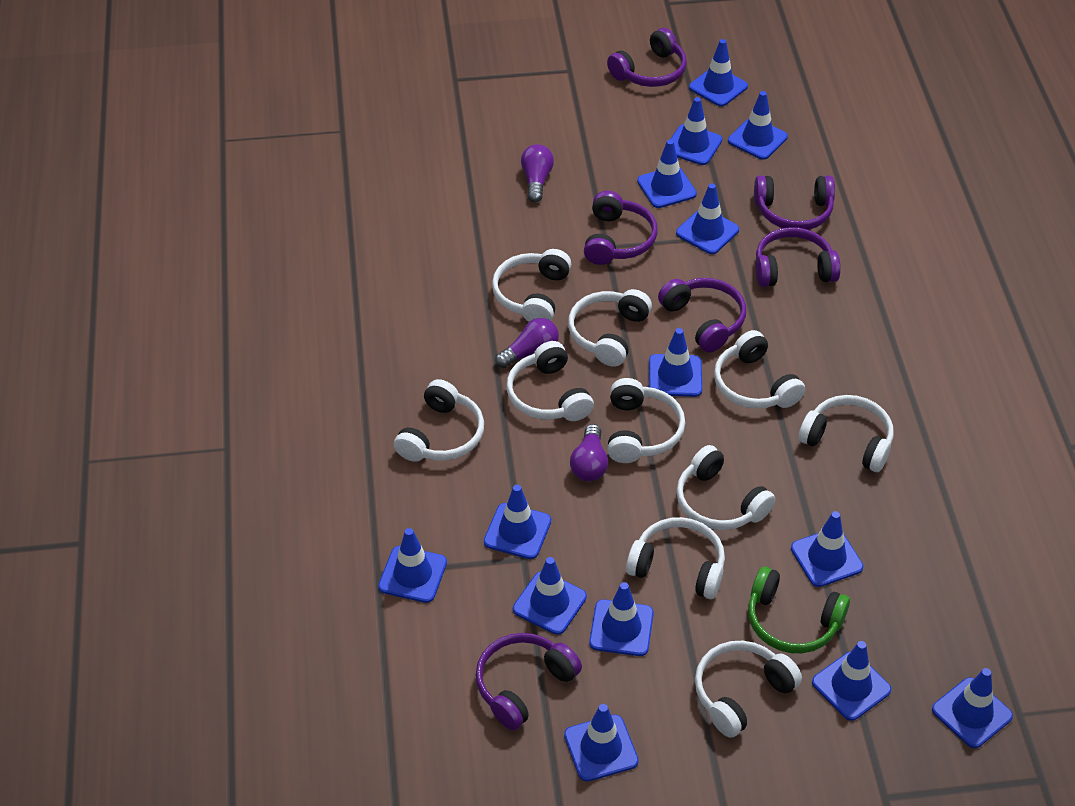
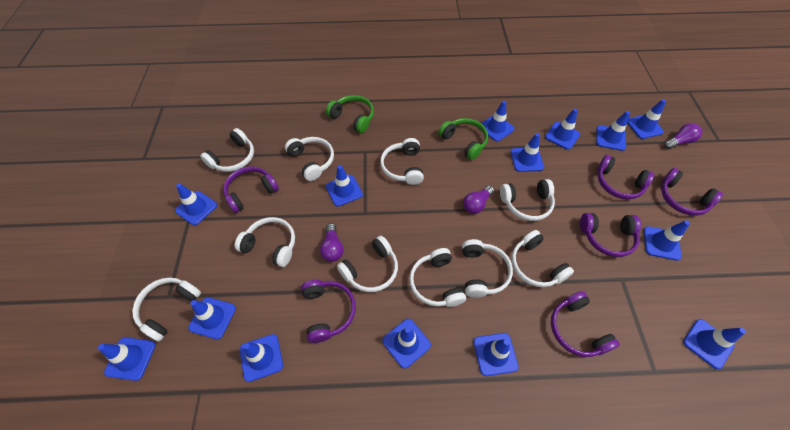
green headphones: 1 -> 2

